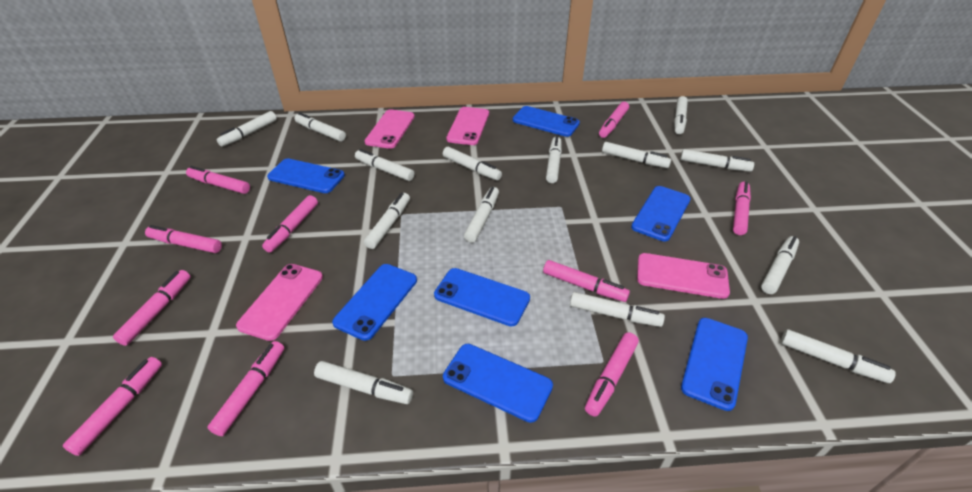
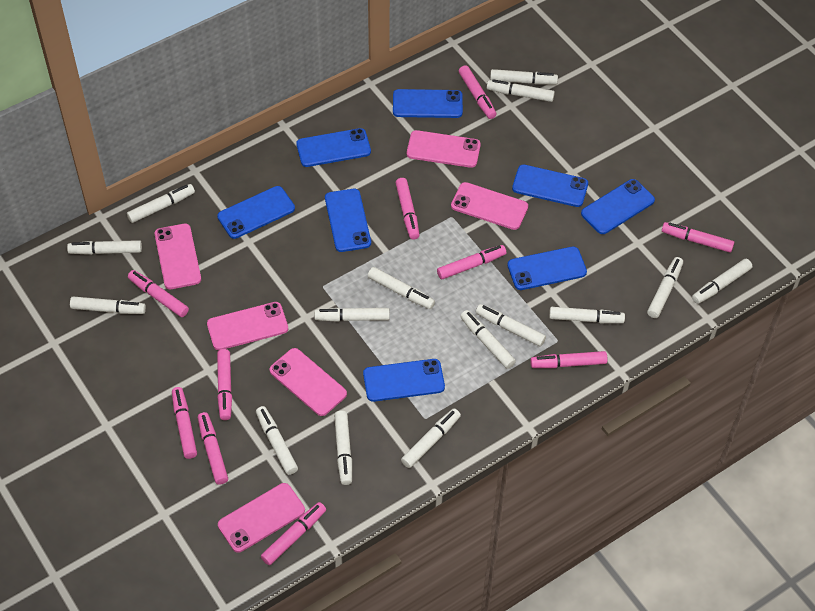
blue phone: 7 -> 8
pink phone: 4 -> 6
white marker: 14 -> 15

